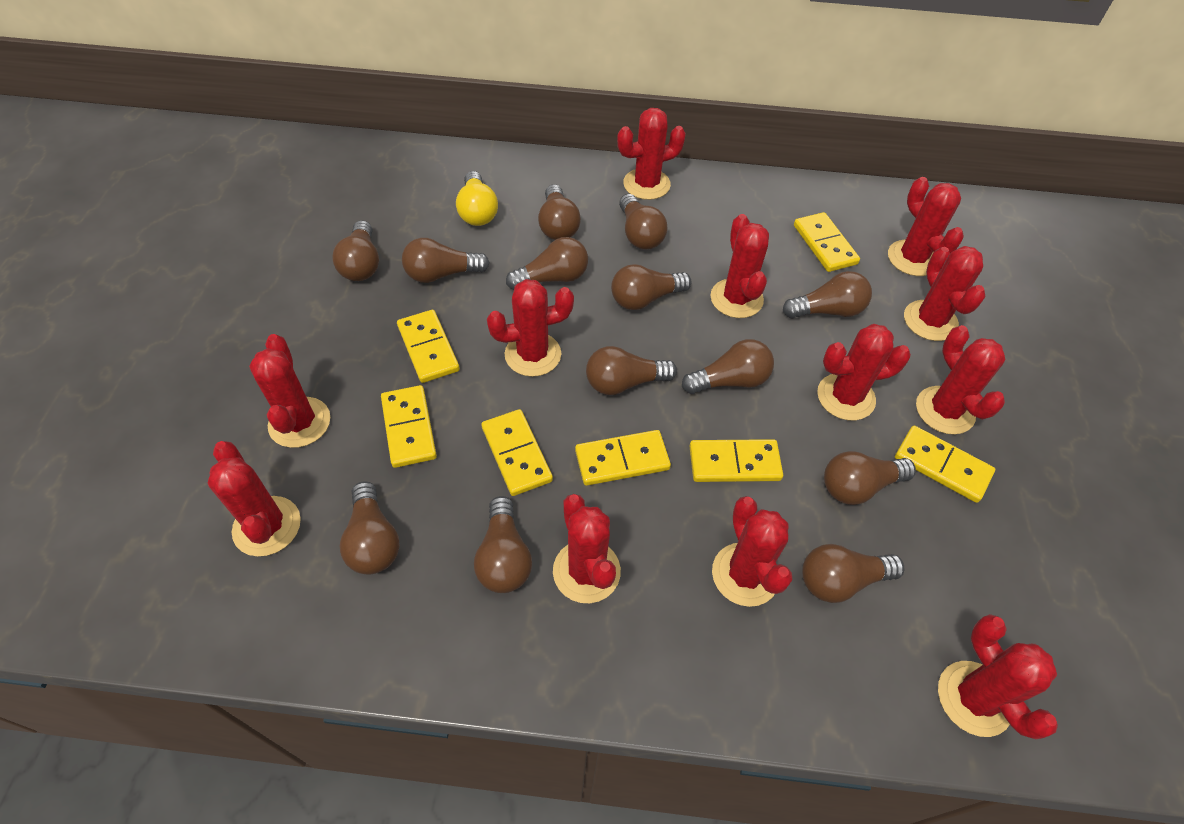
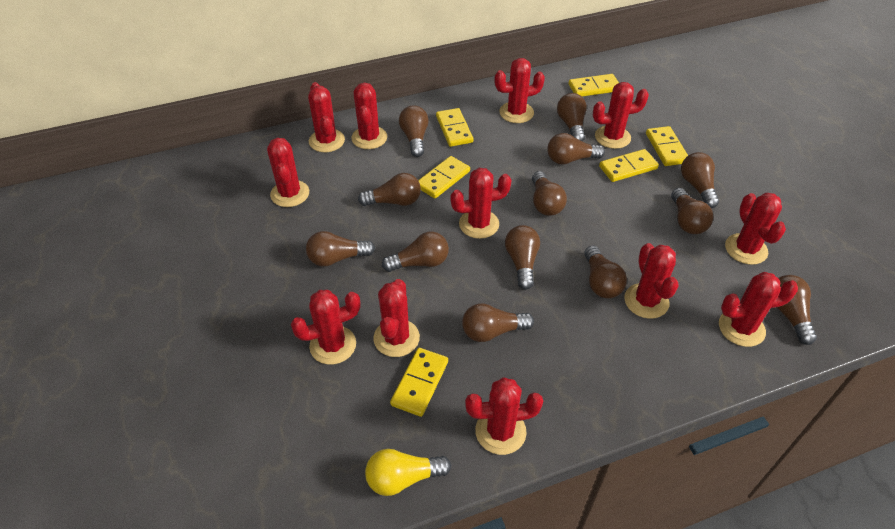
yellow domino: 7 -> 6

